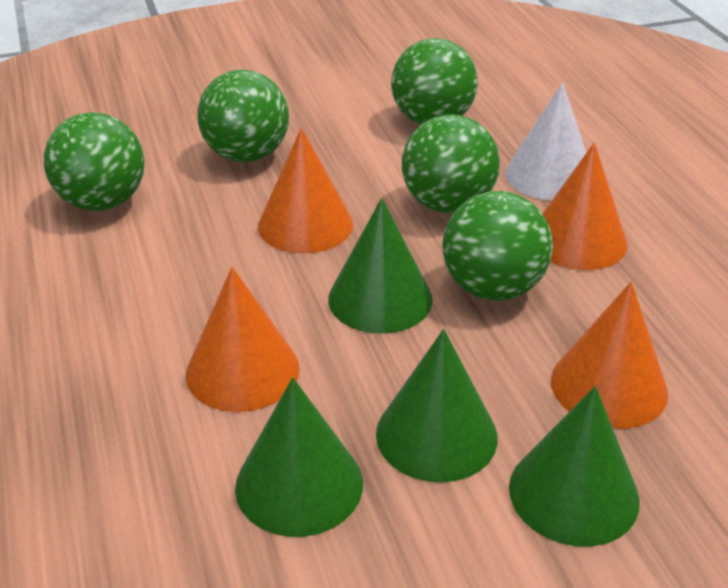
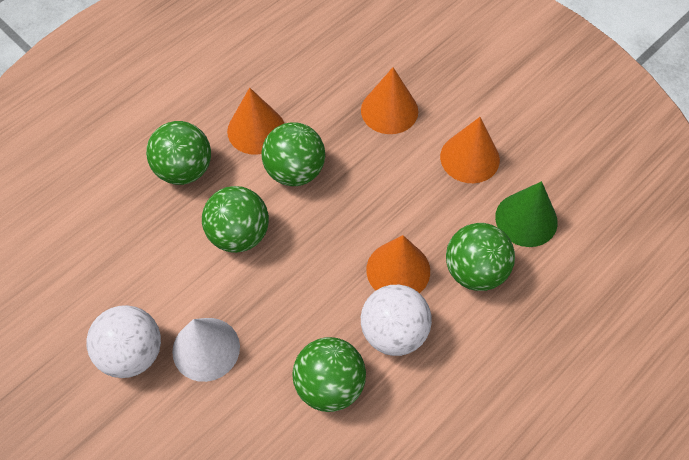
green cone: 4 -> 1
white ball: 0 -> 2

